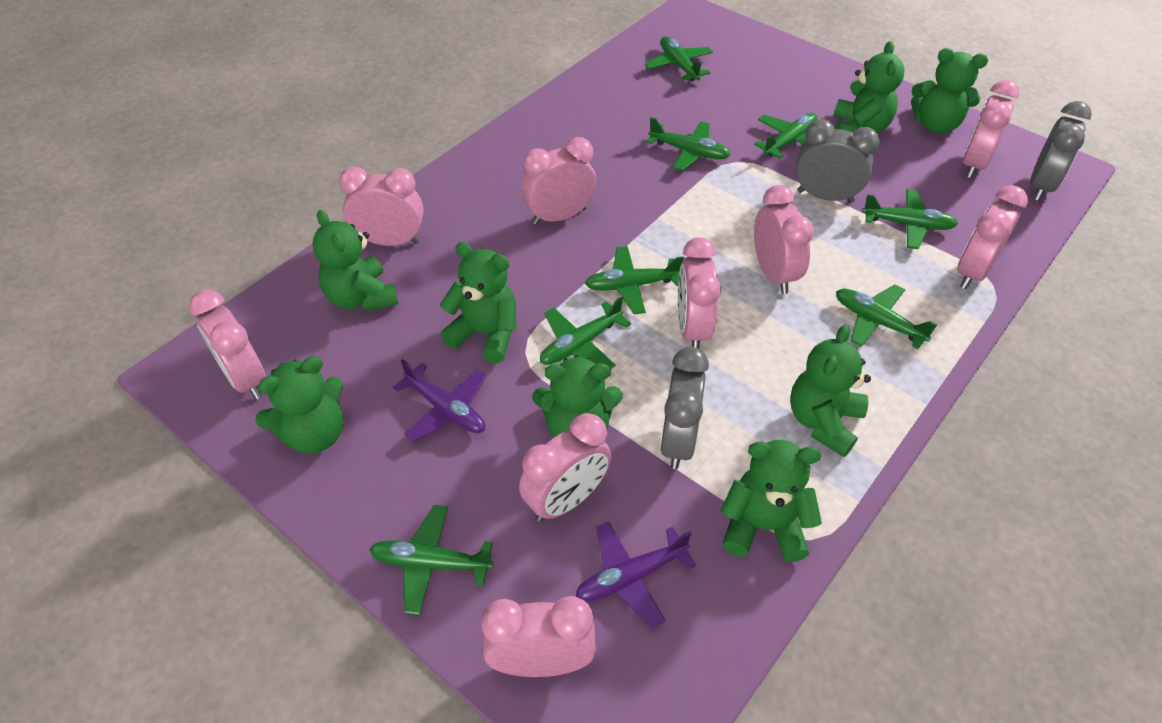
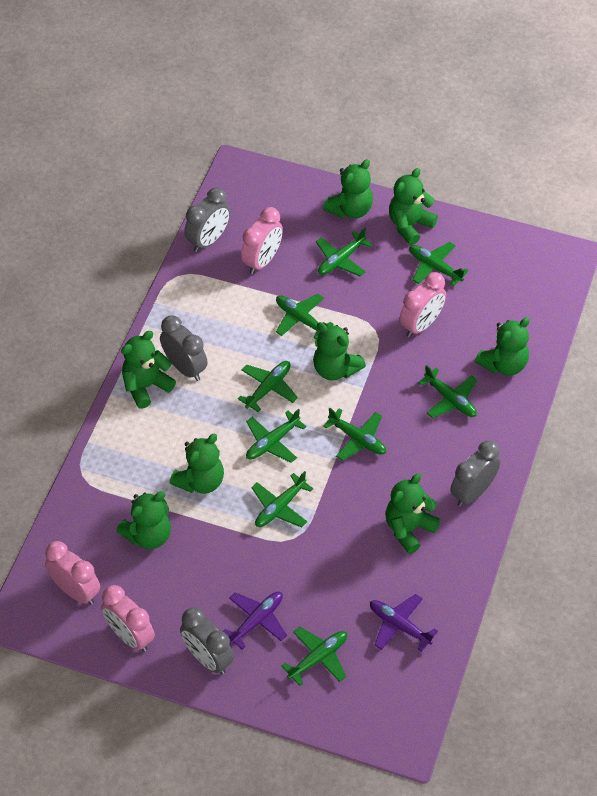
green plane: 8 -> 9
grey clock: 3 -> 4
pink clock: 9 -> 4

